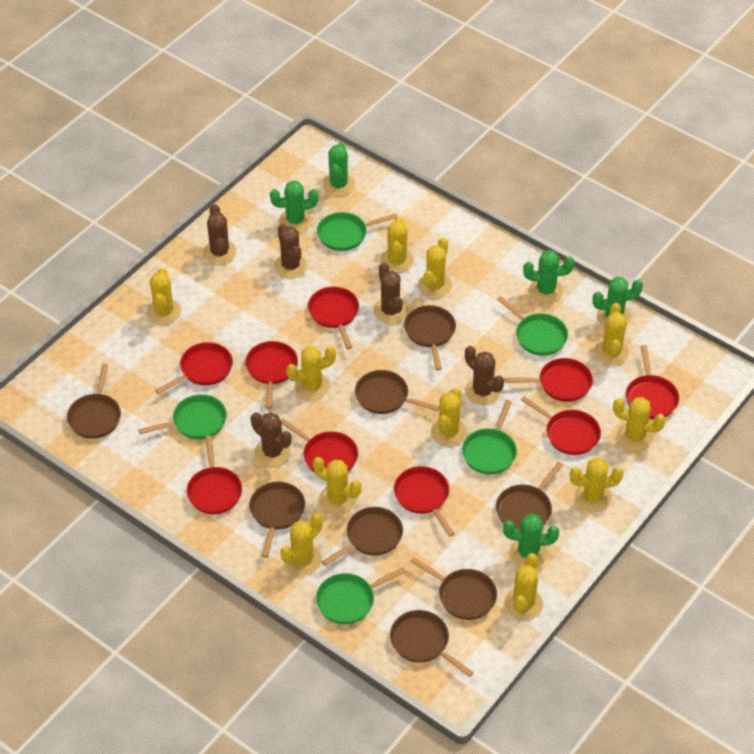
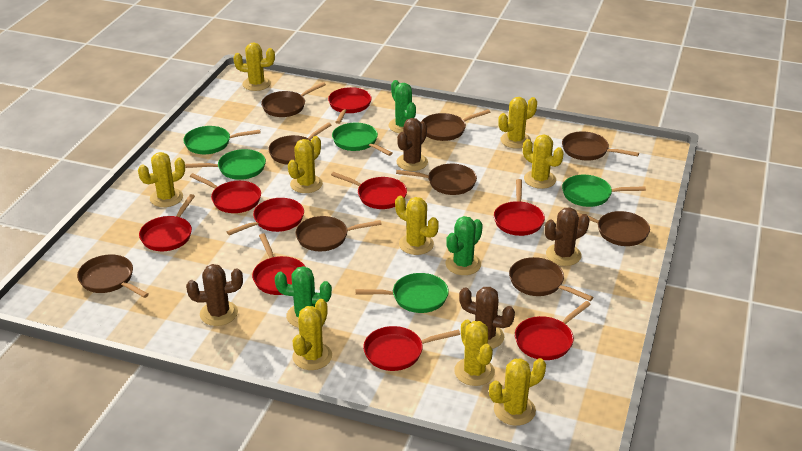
brown cactus: 5 -> 4
brown pan: 8 -> 9
green cactus: 5 -> 3
yellow cactus: 11 -> 9

